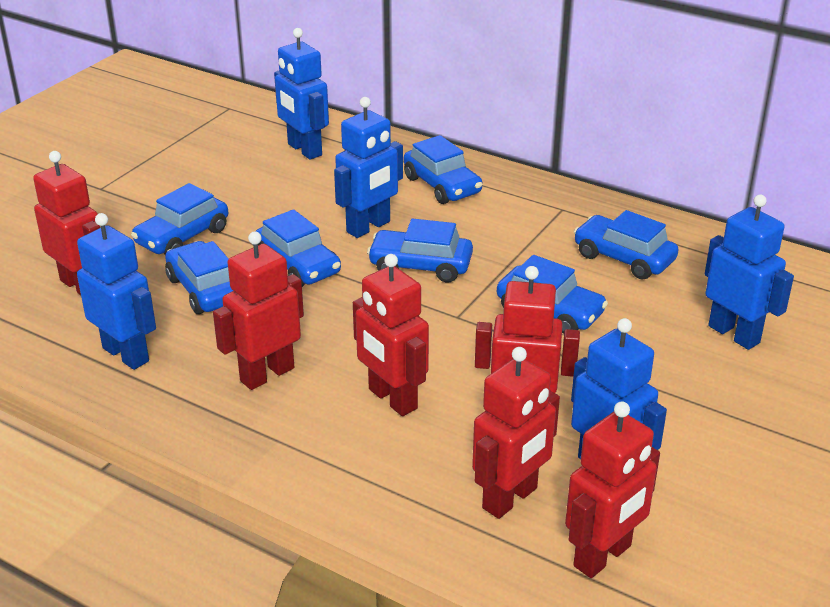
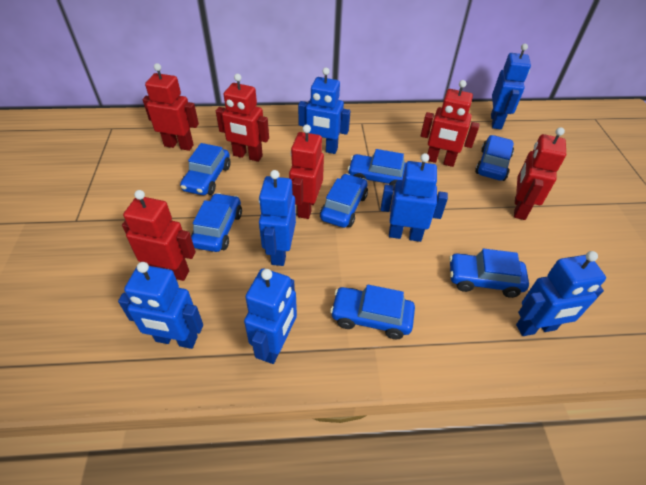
blue robot: 5 -> 7

